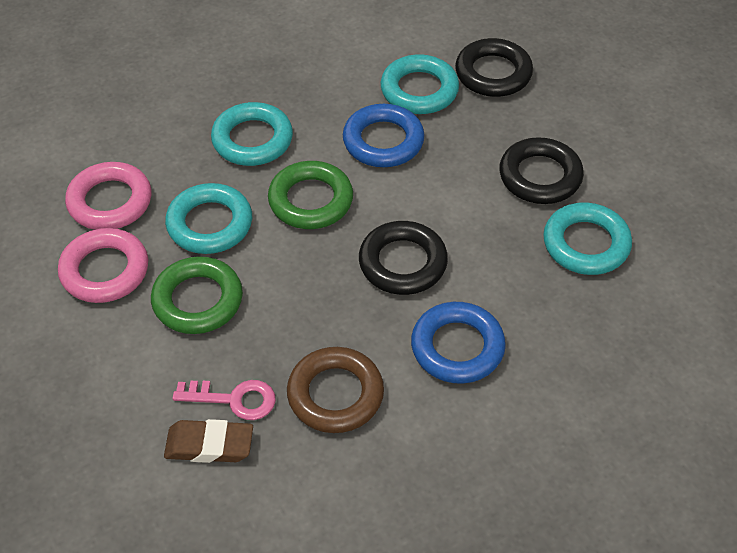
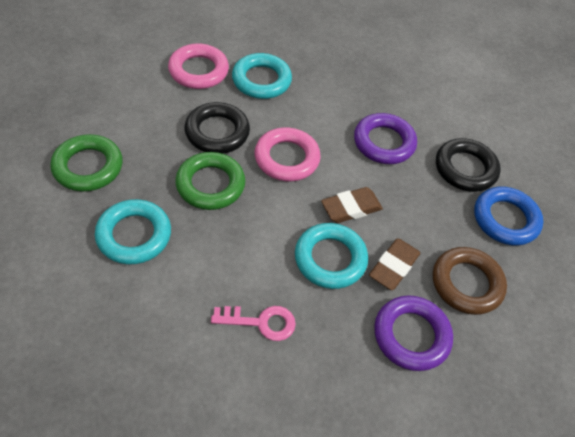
black ring: 3 -> 2
blue ring: 2 -> 1
brown eraser: 1 -> 2
purple ring: 0 -> 2
turquoise ring: 4 -> 3

